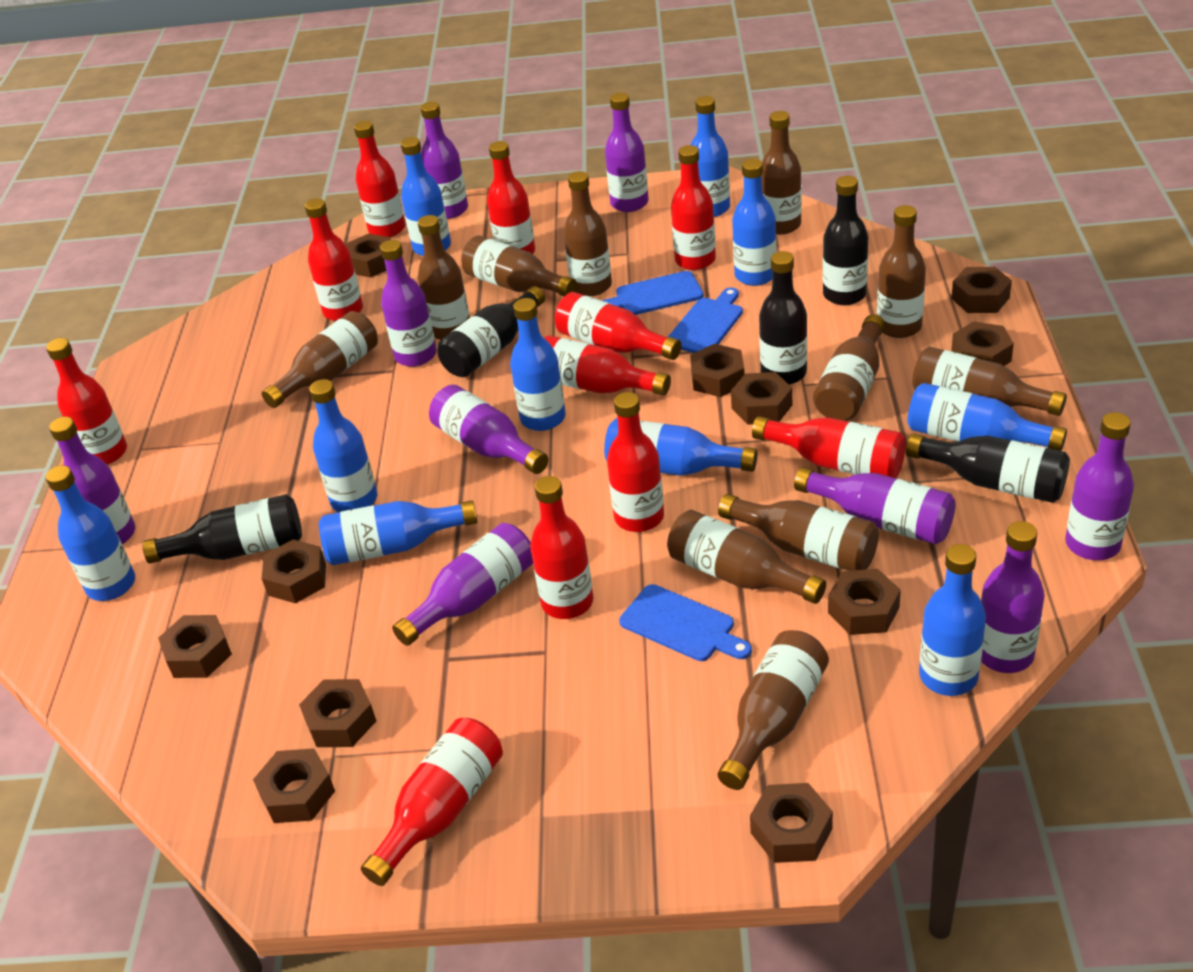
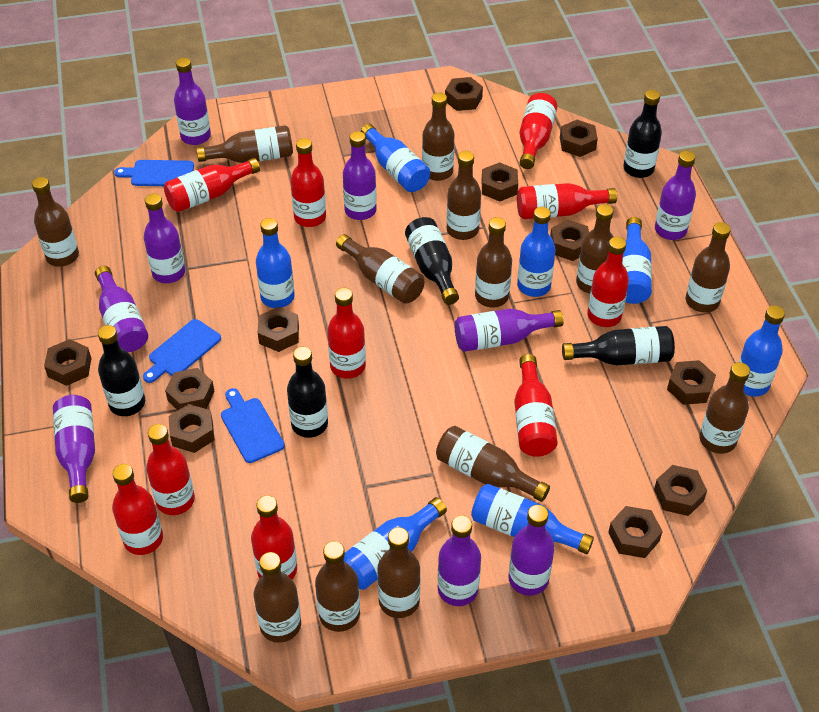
blue bottle: 10 -> 7
brown bottle: 11 -> 13
red bottle: 11 -> 10

